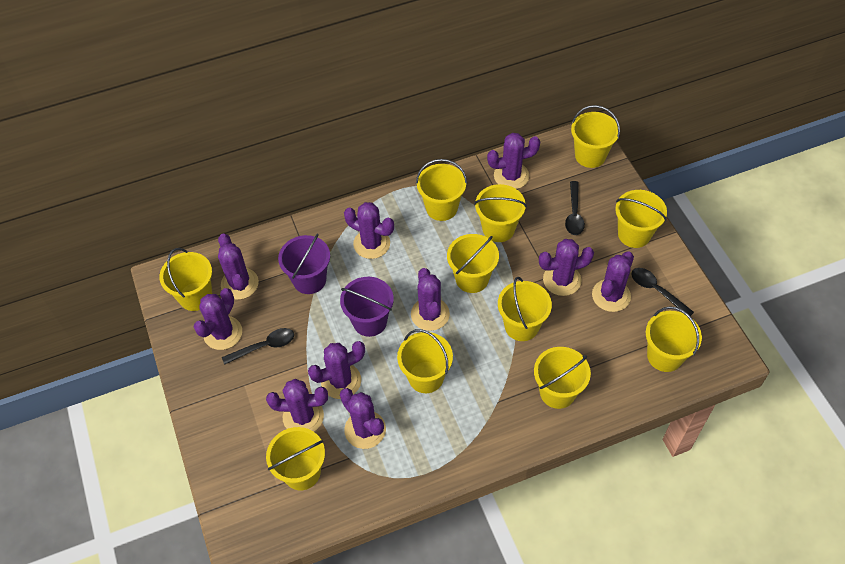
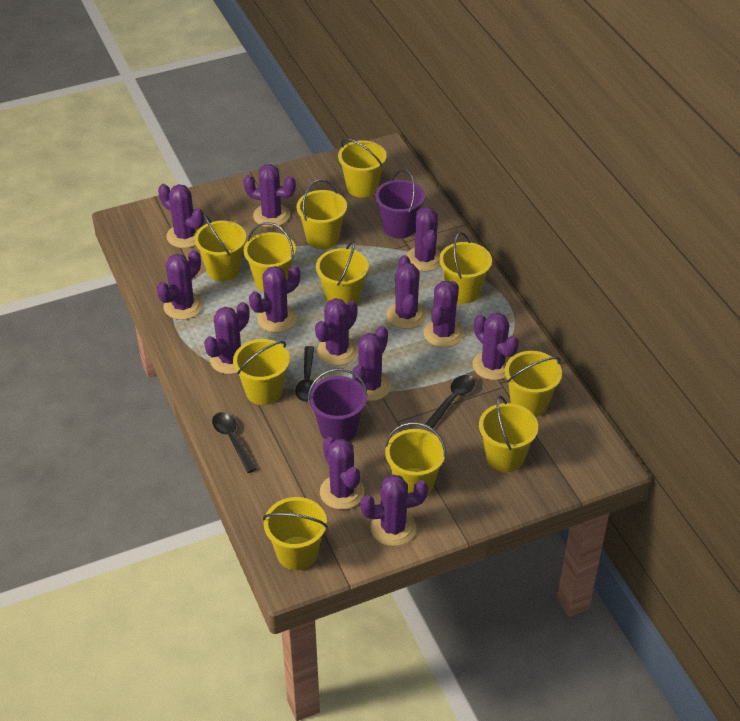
purple cactus: 10 -> 13

